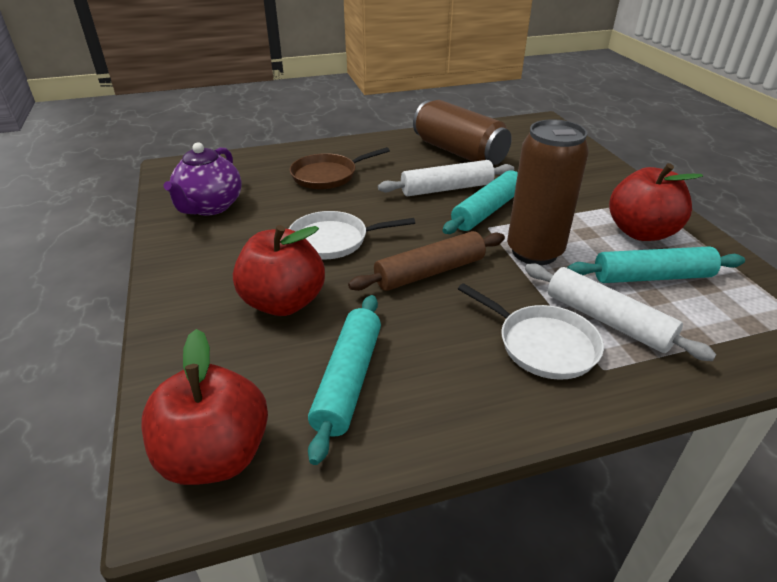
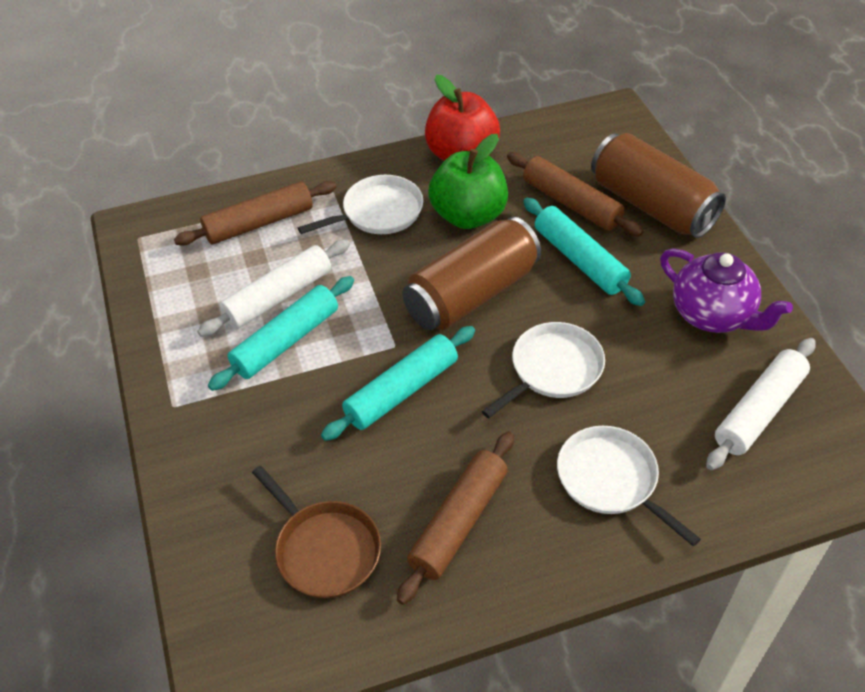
brown rolling pin: 1 -> 3
green apple: 0 -> 1
red apple: 3 -> 1
white pan: 2 -> 3

